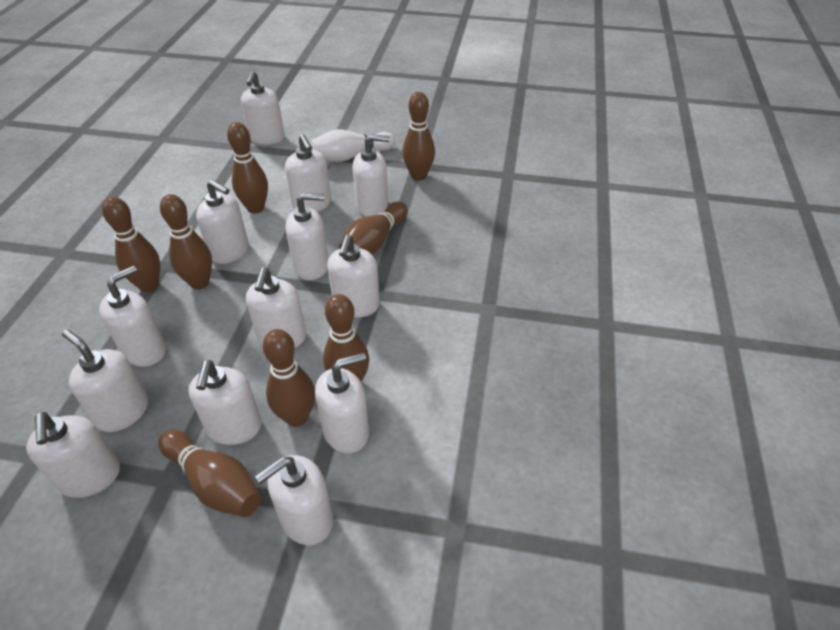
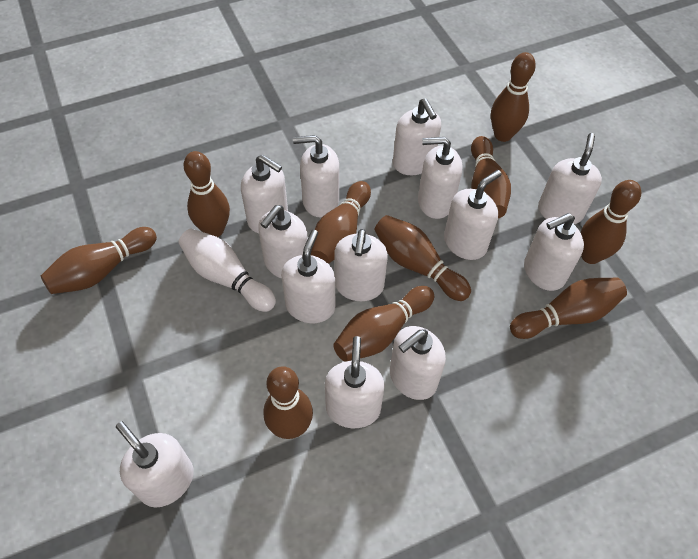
brown bowling pin: 8 -> 10

